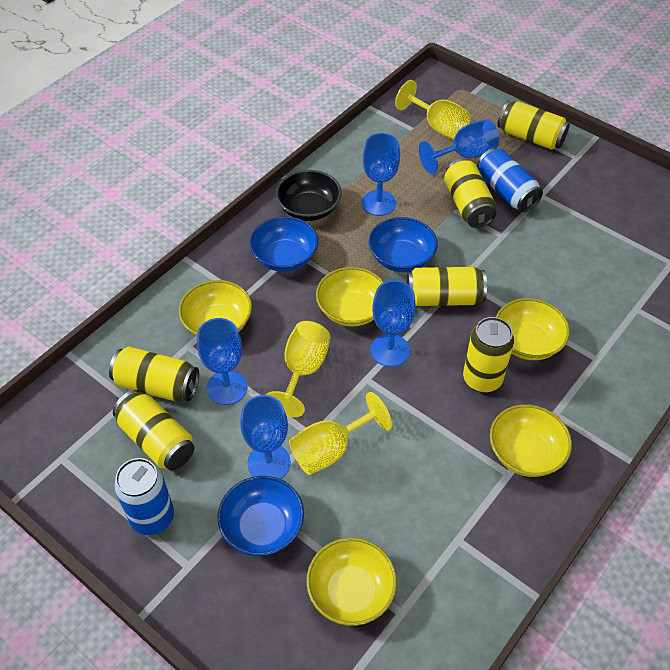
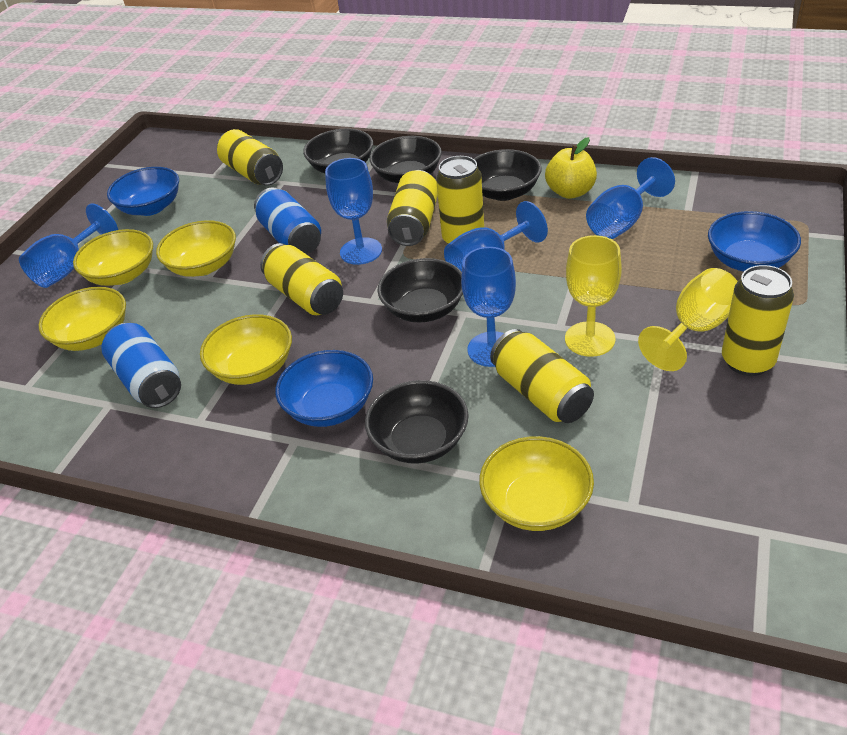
black bowl: 1 -> 5
yellow apple: 0 -> 1
yellow goblet: 3 -> 2

